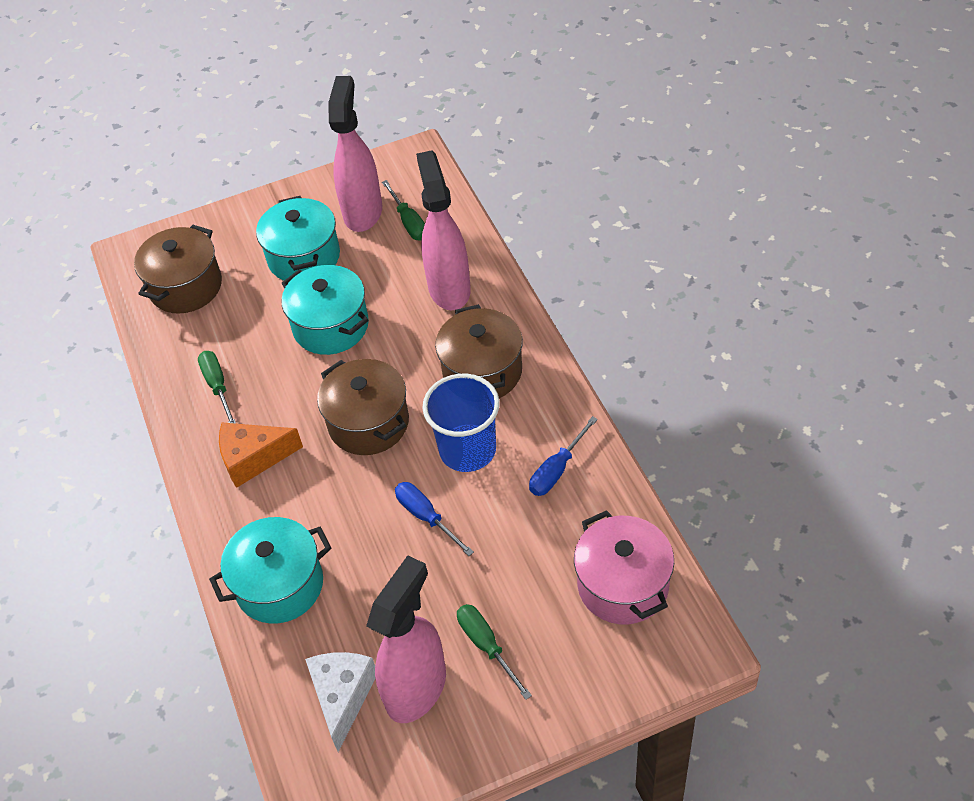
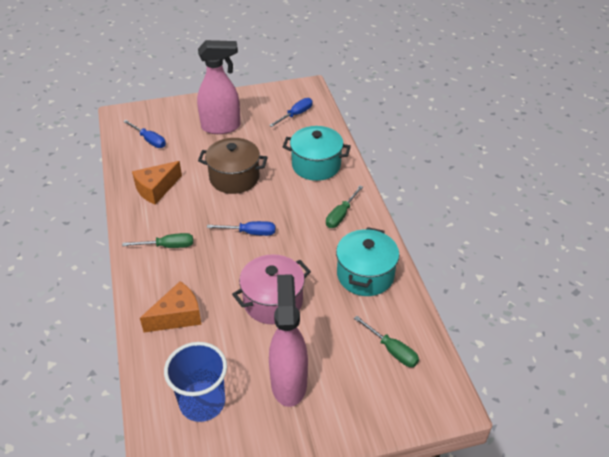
blue screwdriver: 2 -> 3
brown pot: 3 -> 1
orange cheese: 1 -> 2
pink spray bottle: 3 -> 2
turquoise pot: 3 -> 2
white cheese: 1 -> 0

